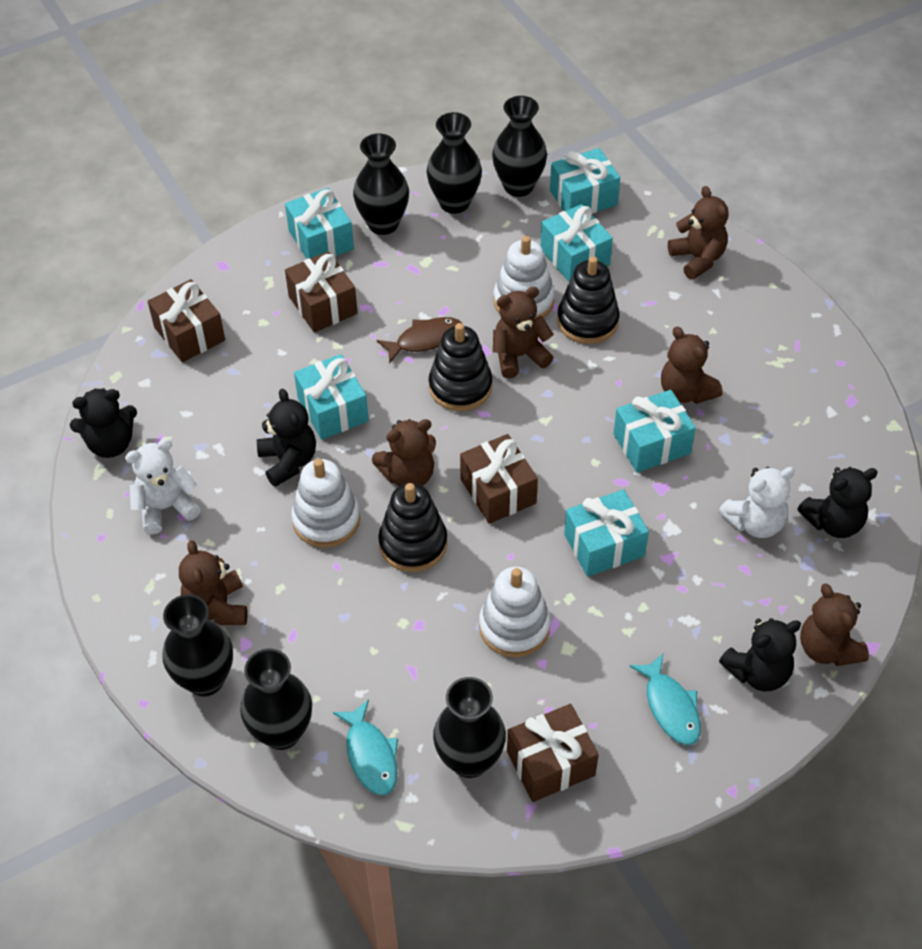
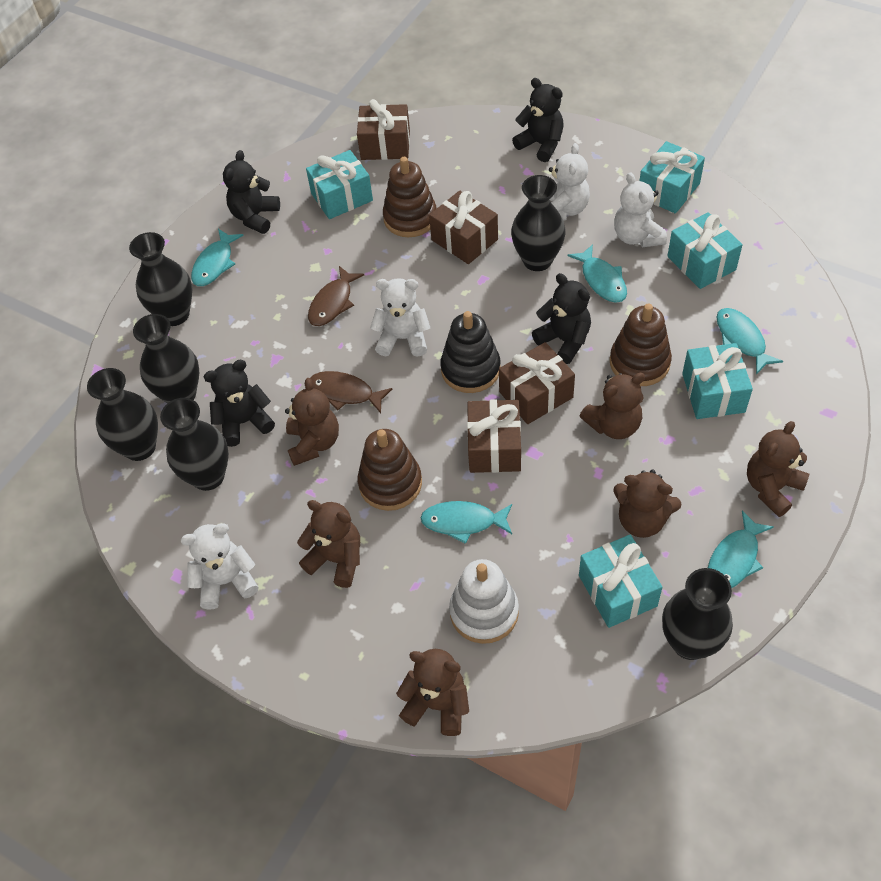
black stacking toy: 3 -> 1
brown fish: 1 -> 2
brown stacking toy: 0 -> 3
turquoise fish: 2 -> 5
turquoise gift: 6 -> 5
white stacking toy: 3 -> 1
white teddy bear: 2 -> 4

